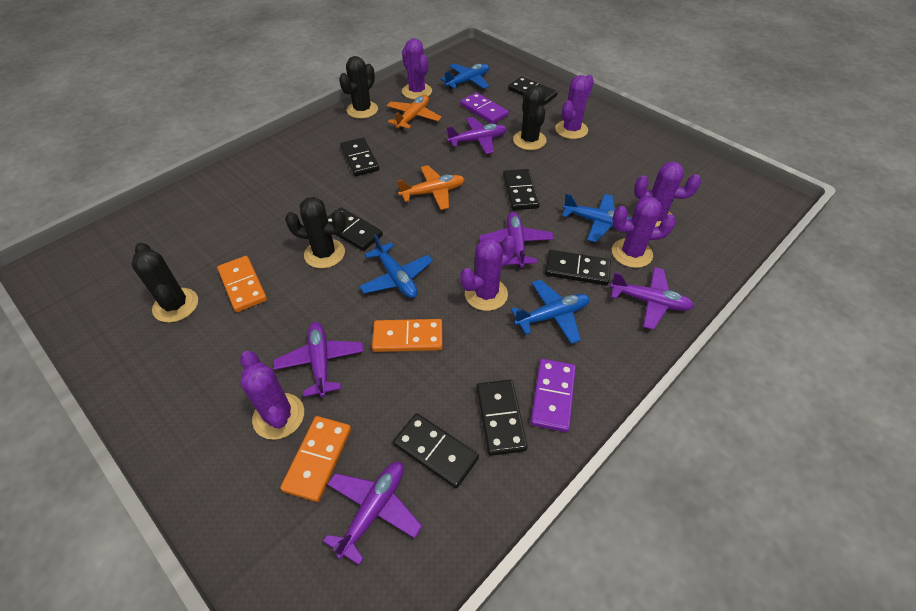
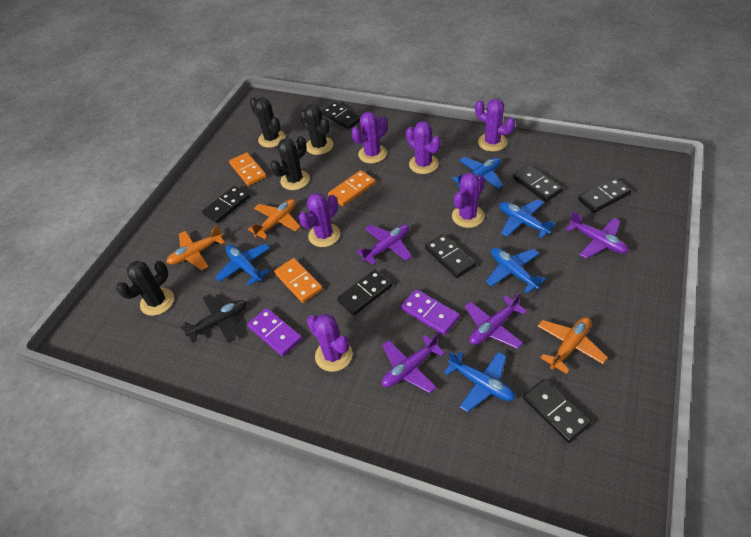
black plane: 0 -> 1
blue plane: 4 -> 5
orange plane: 2 -> 3
purple plane: 5 -> 4

